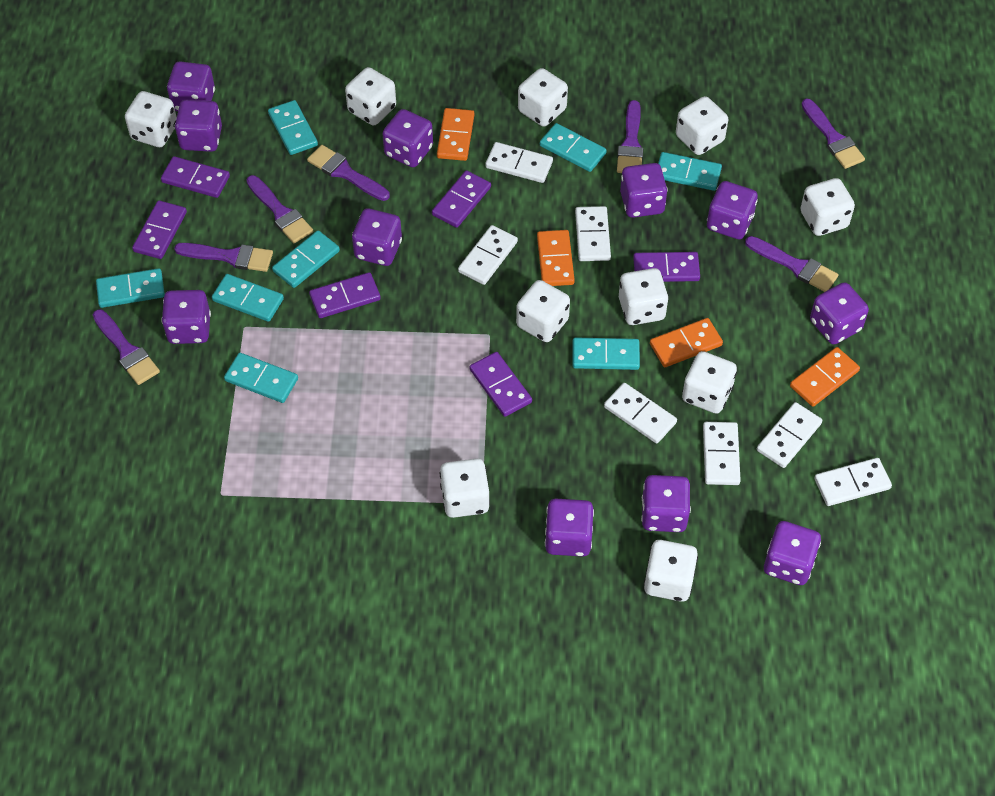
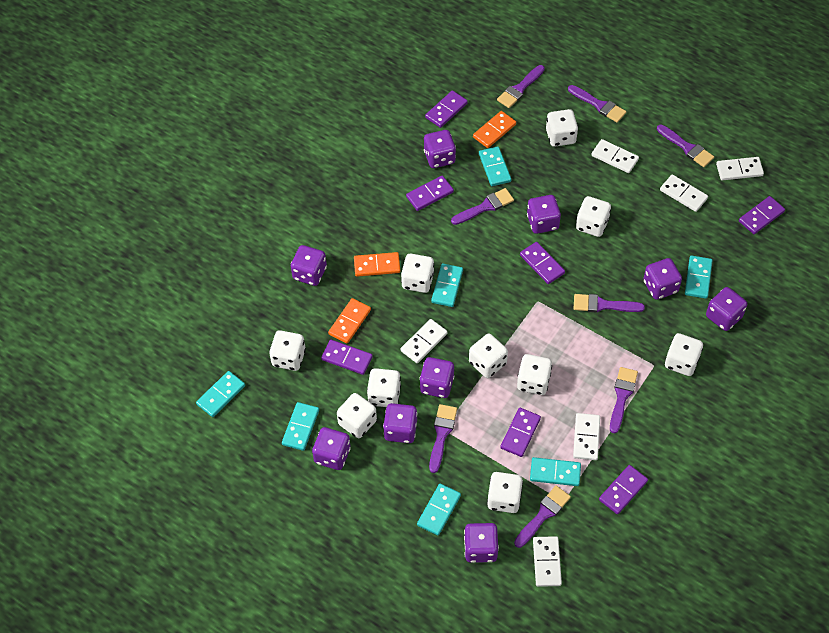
orange domino: 4 -> 3
purple brush: 7 -> 8
purple dice: 11 -> 9
purple domino: 6 -> 7
turquoise domino: 8 -> 7
white domino: 7 -> 6

